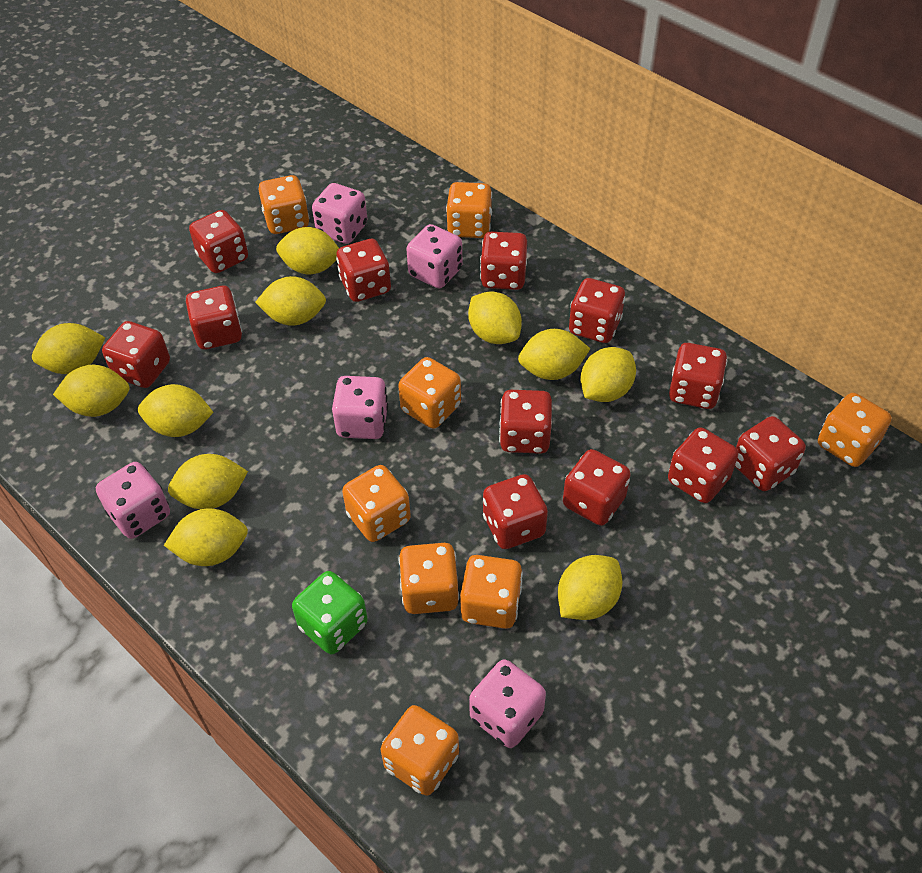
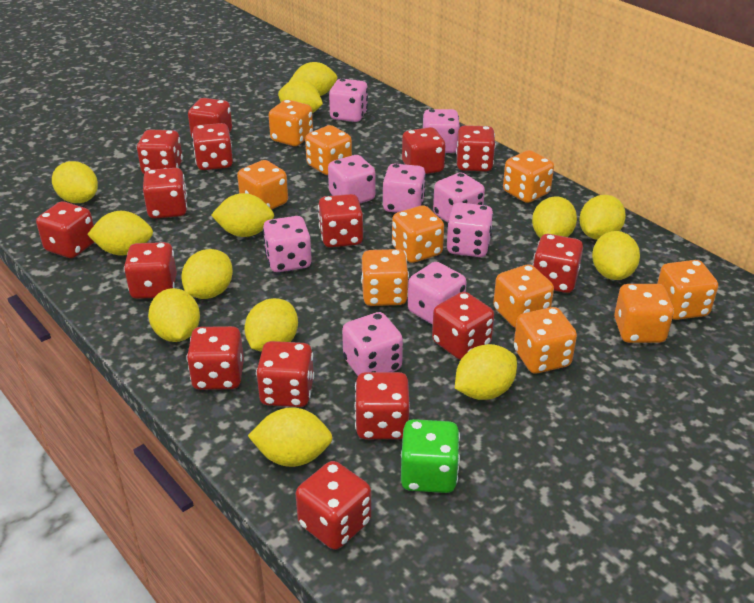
orange dice: 8 -> 10
pink dice: 5 -> 9
red dice: 12 -> 15
yellow lemon: 11 -> 13

